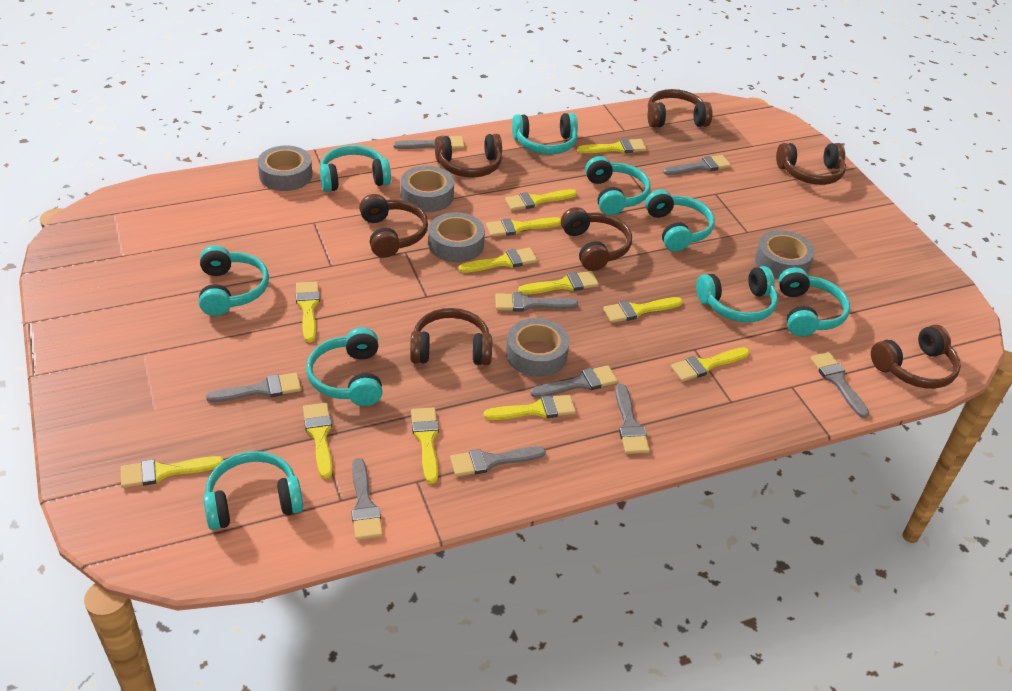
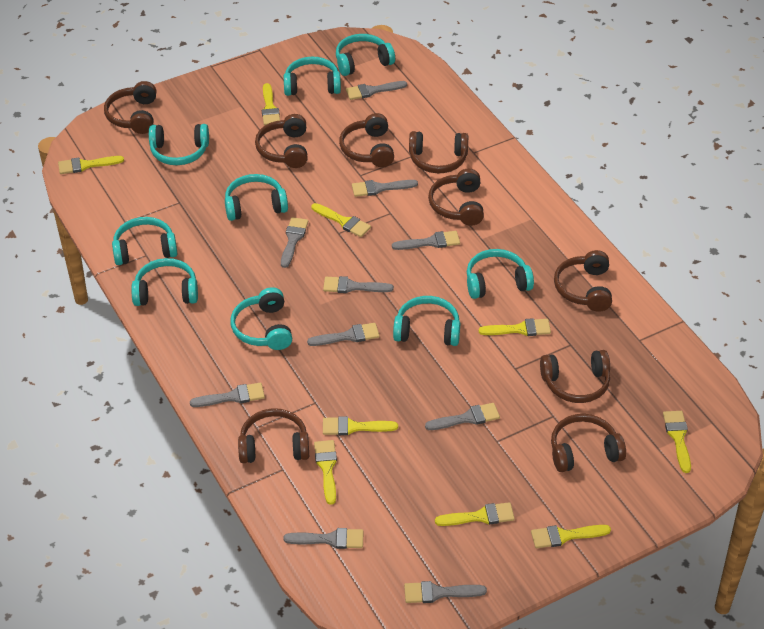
brown headphones: 7 -> 9
grey brush: 9 -> 10
grey tape: 5 -> 0
yellow brush: 12 -> 9

